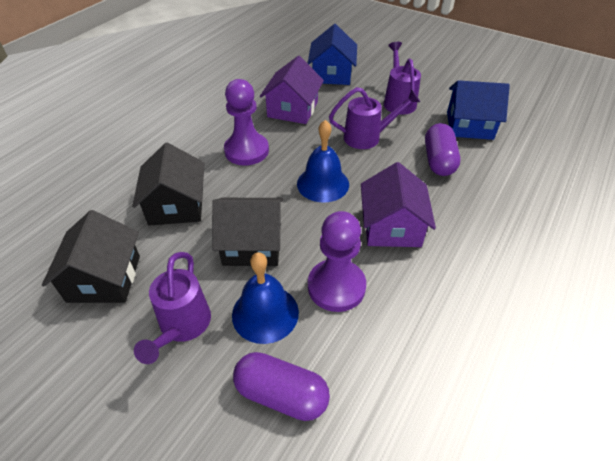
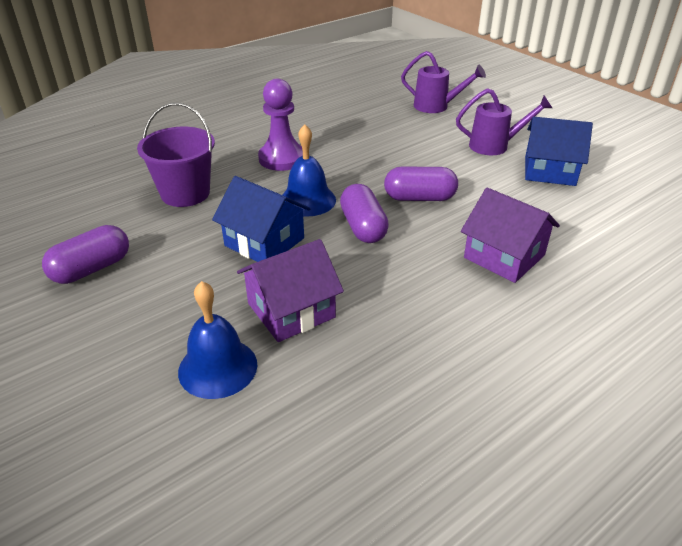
black house: 3 -> 0
purple bucket: 0 -> 1
purple capsule: 2 -> 3
purple pawn: 2 -> 1
purple watering can: 3 -> 2

